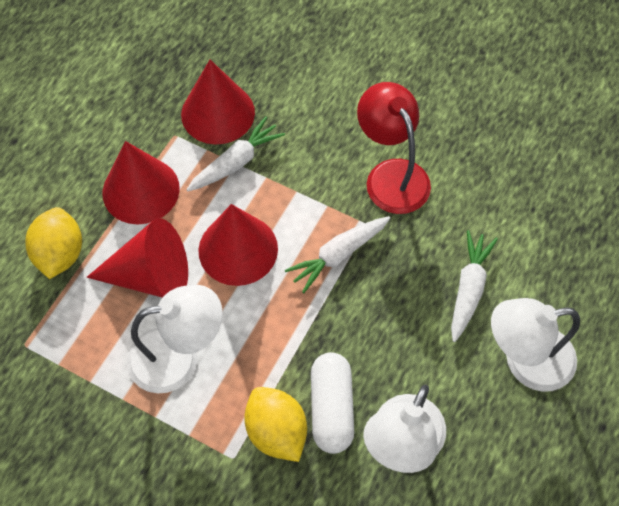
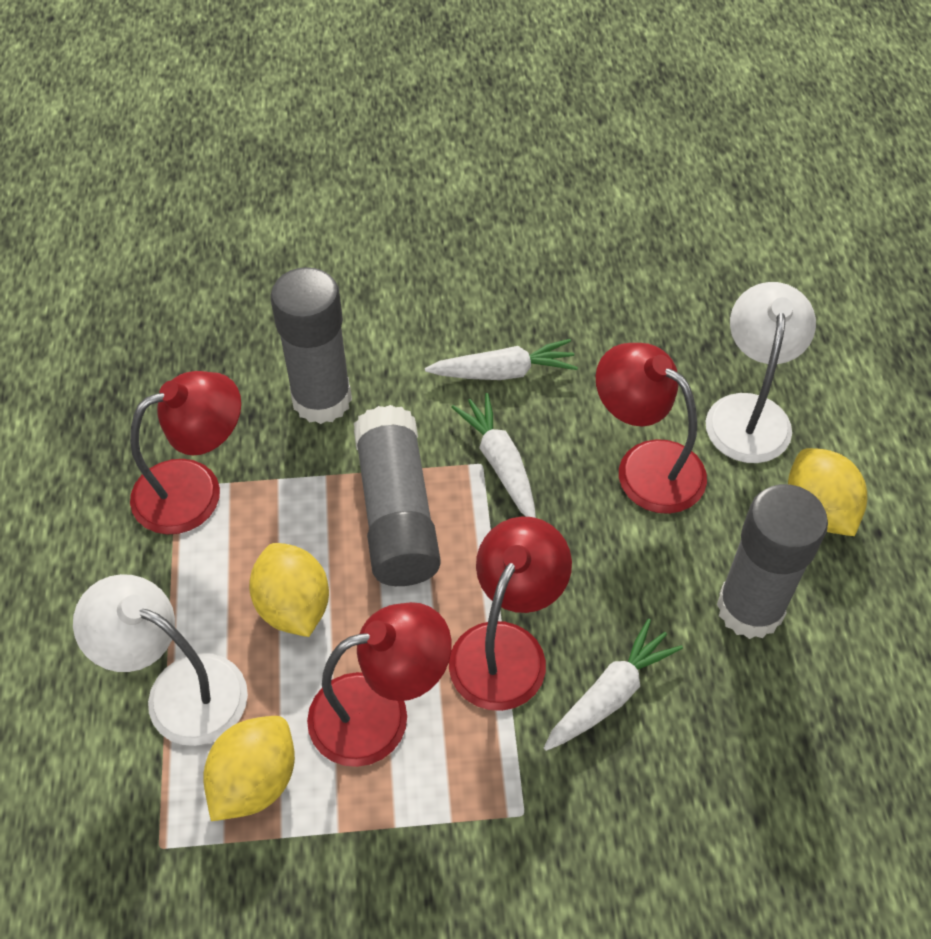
grey glue stick: 0 -> 3
red cone: 4 -> 0
red lamp: 1 -> 4
white capsule: 1 -> 0
white lamp: 3 -> 2
yellow lemon: 2 -> 3

